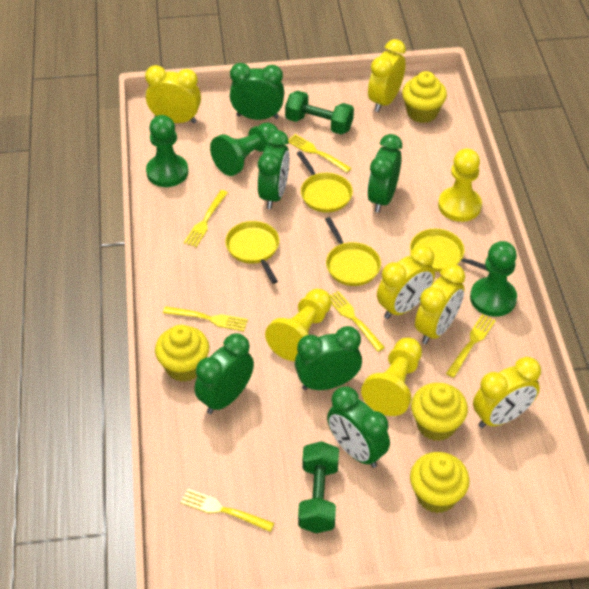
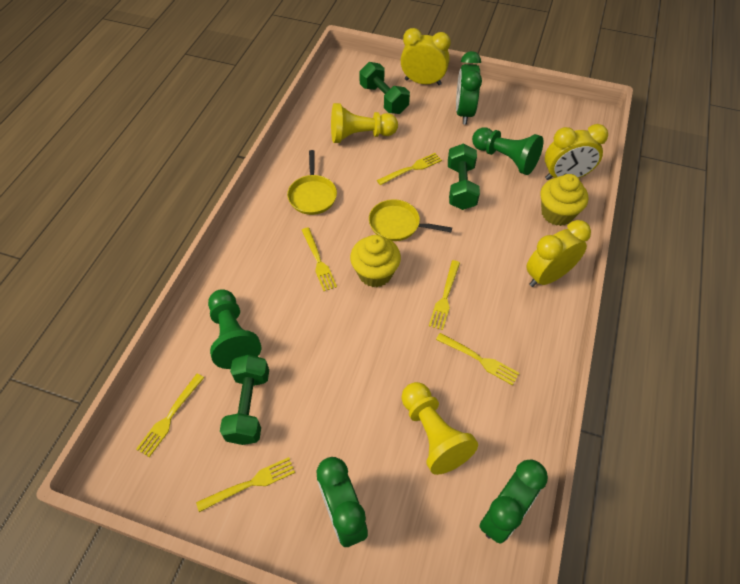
green clock: 6 -> 3
green dumbbell: 2 -> 3
green pawn: 3 -> 2
yellow clock: 5 -> 3
yellow cupcake: 4 -> 2
yellow pan: 4 -> 2
yellow pawn: 3 -> 2

